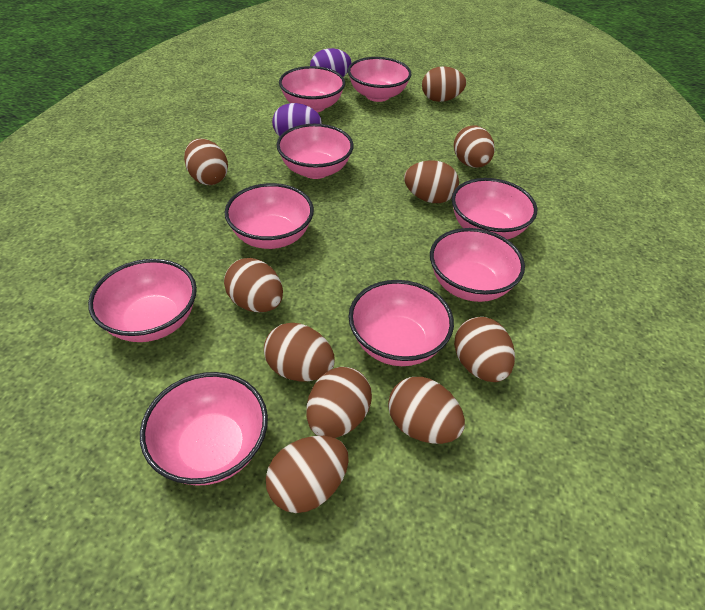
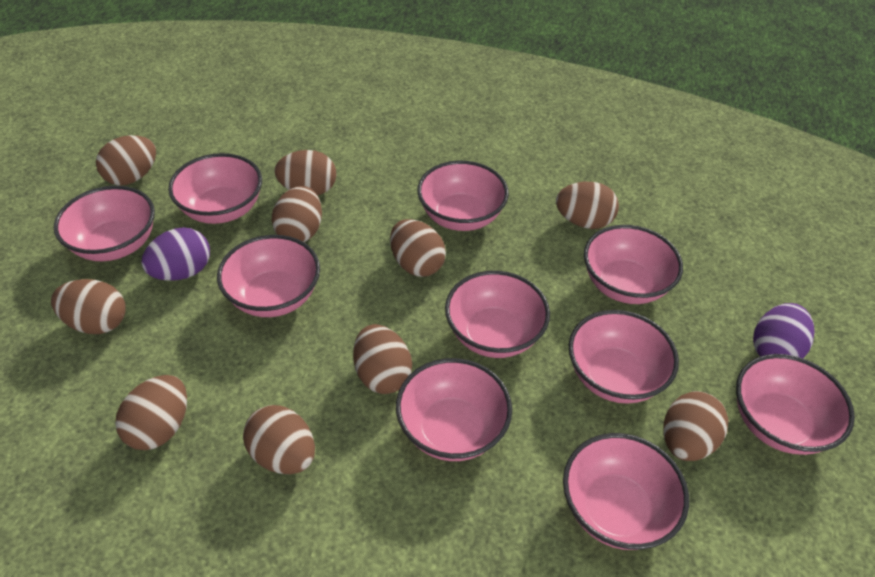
pink bowl: 9 -> 10

